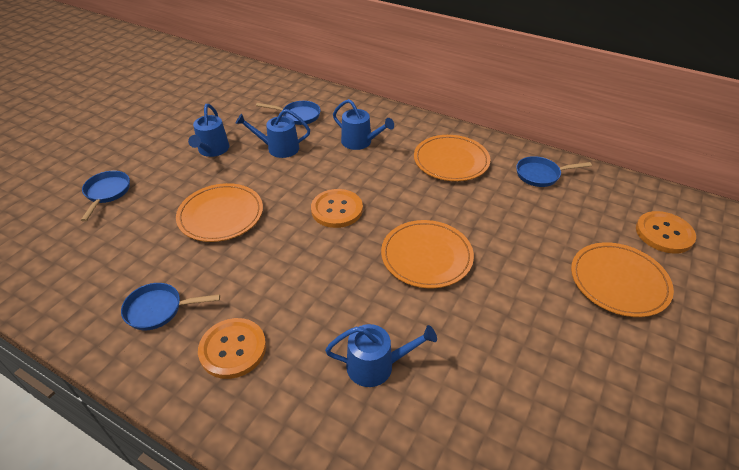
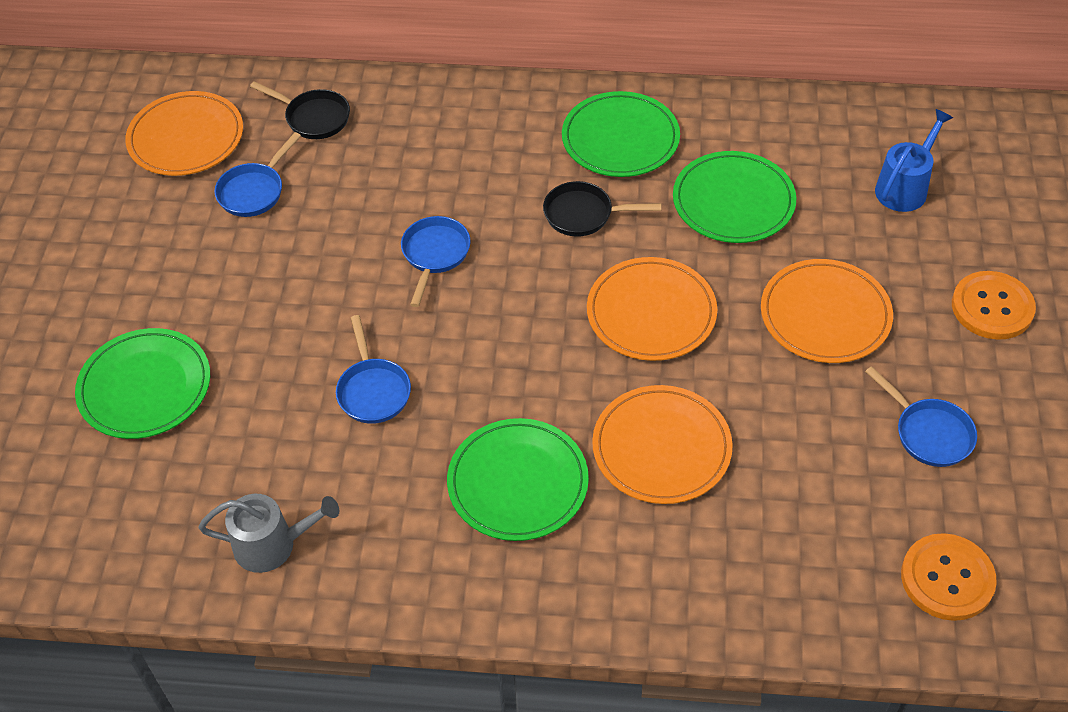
black pan: 0 -> 2
blue watering can: 4 -> 1
green plate: 0 -> 4
grey watering can: 0 -> 1
orange button: 3 -> 2

